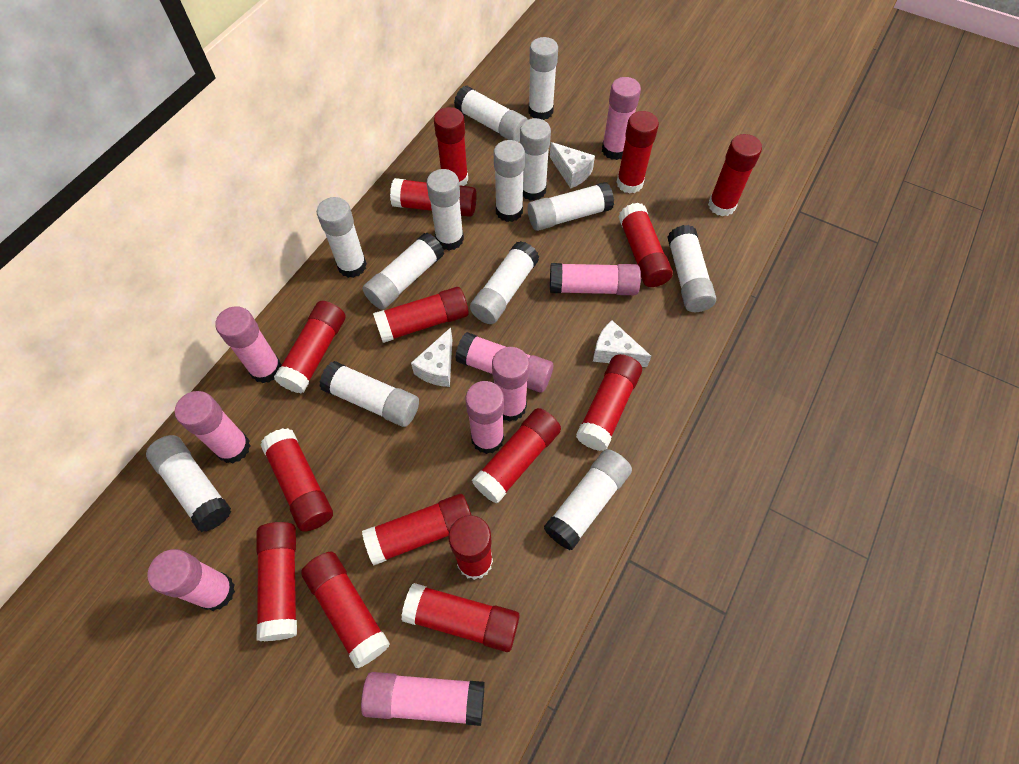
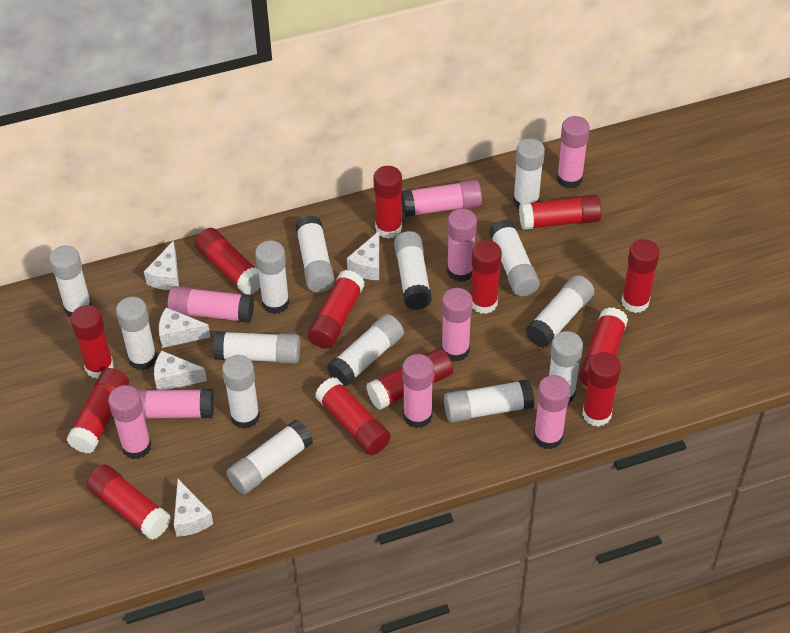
red glue stick: 15 -> 13
white cheese: 3 -> 5
white glue stick: 13 -> 14

